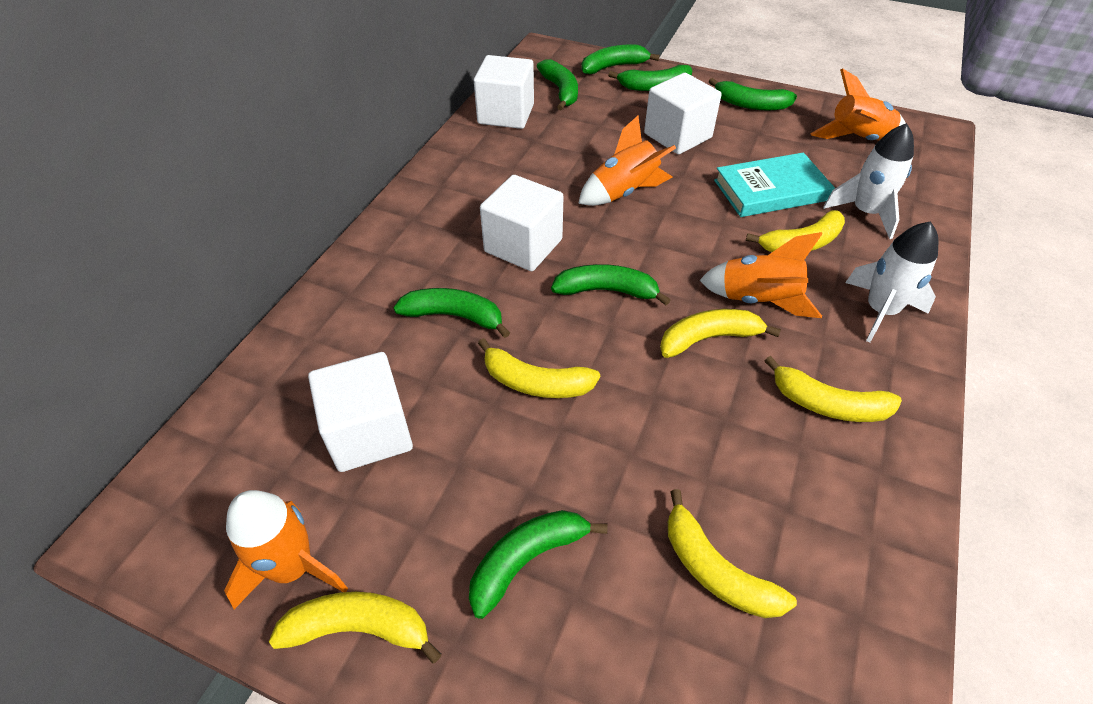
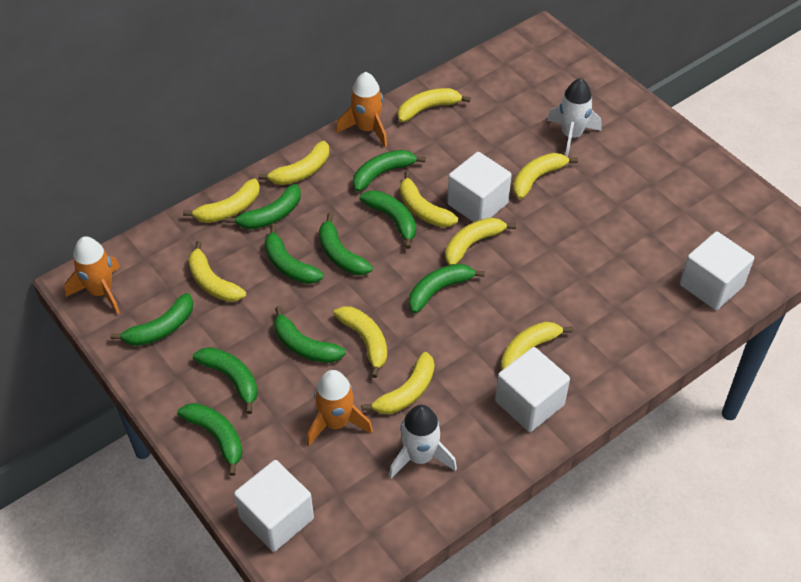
green banana: 7 -> 10
orange rocket: 4 -> 3
turquoise book: 1 -> 0
yellow banana: 6 -> 10

